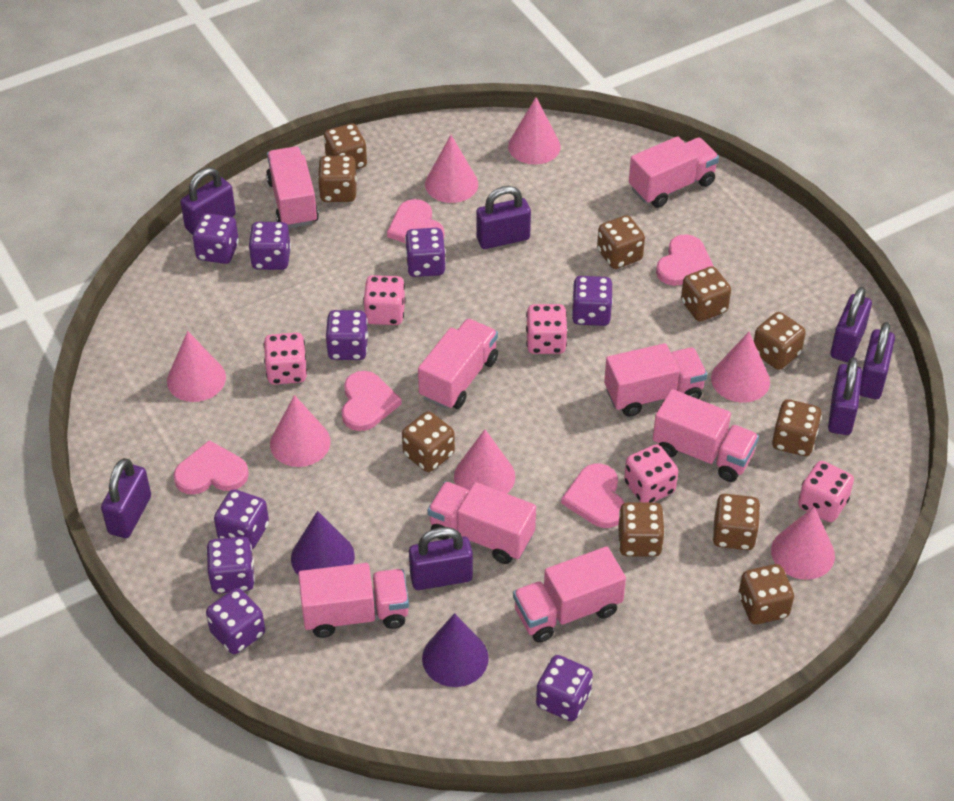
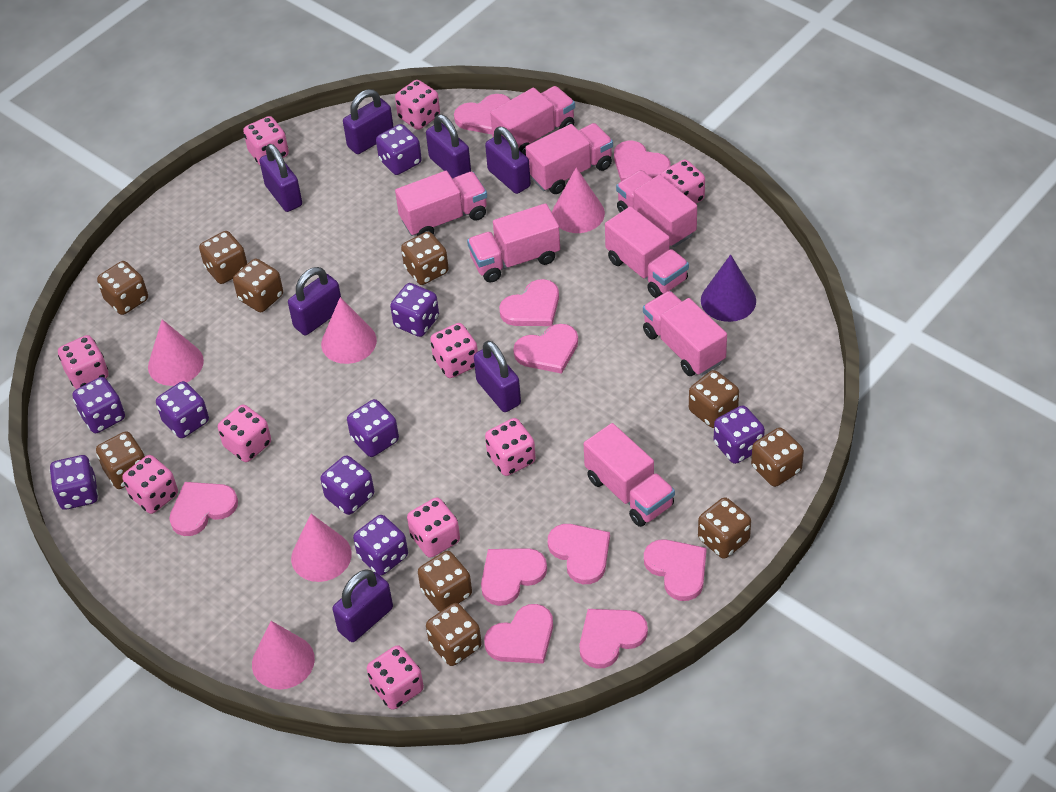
pink cone: 7 -> 5
pink dice: 5 -> 10
pink heart: 5 -> 10
purple cone: 2 -> 1

